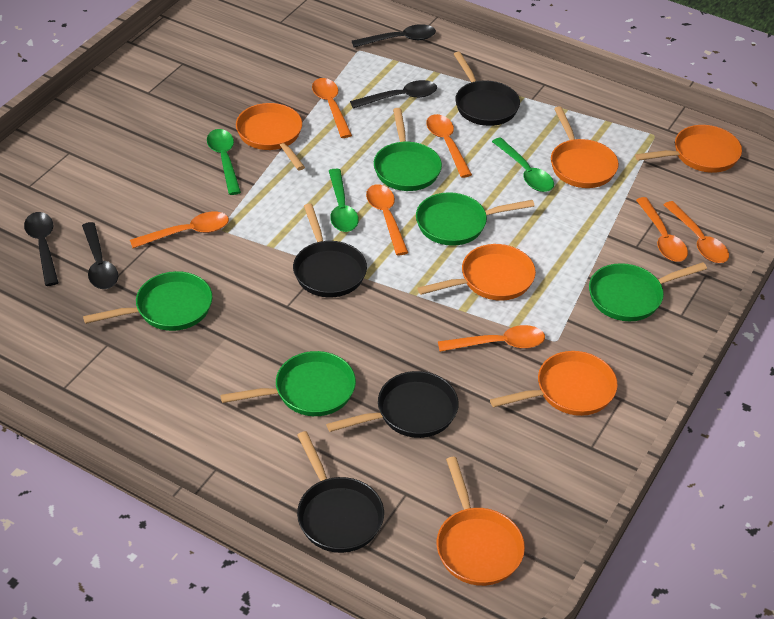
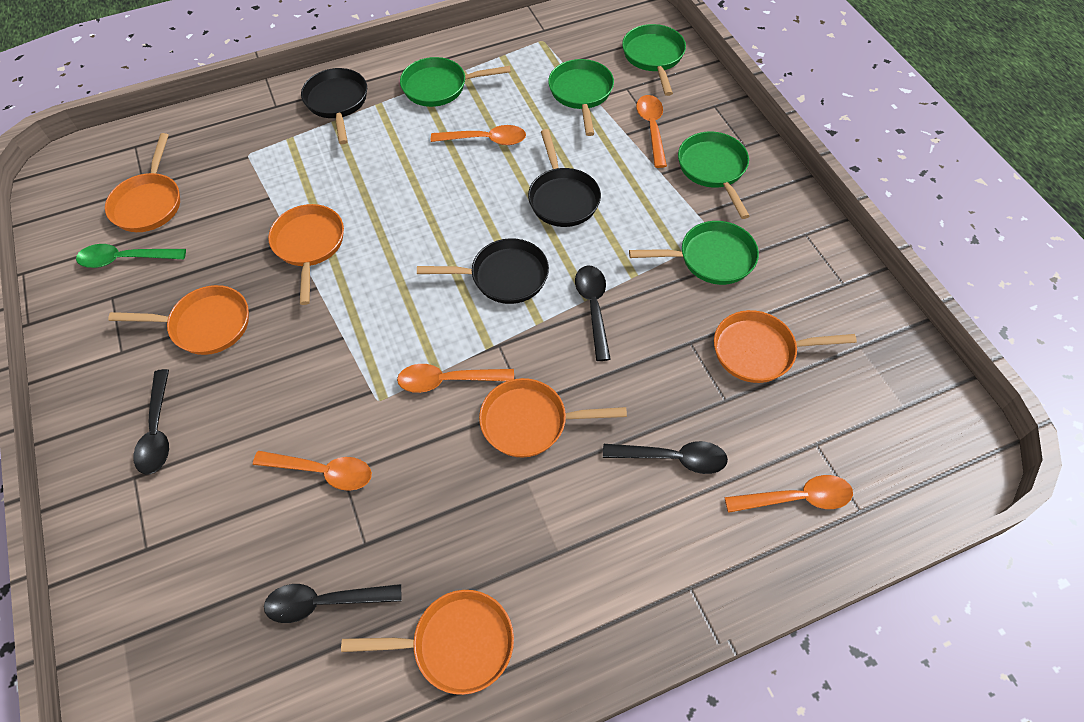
black pan: 4 -> 3
green spoon: 3 -> 1
orange spoon: 7 -> 5

